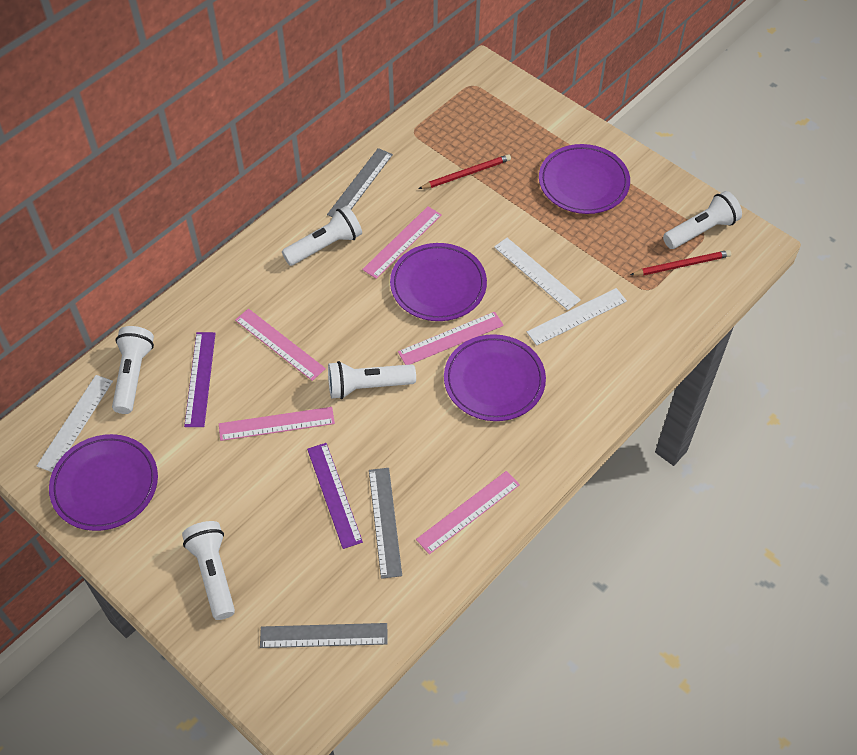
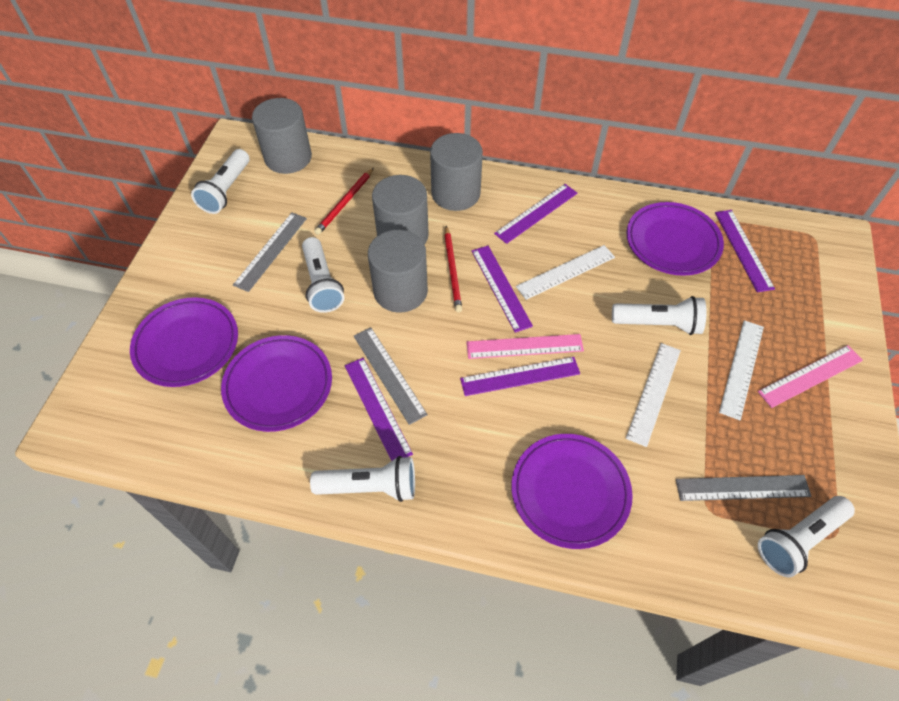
grey cylinder: 0 -> 4
pink ruler: 5 -> 2
purple ruler: 2 -> 5

